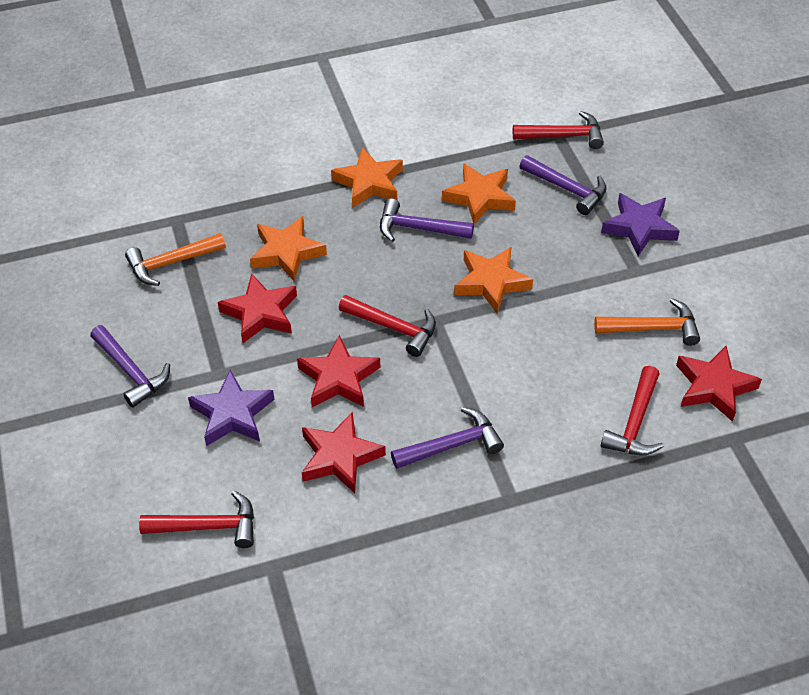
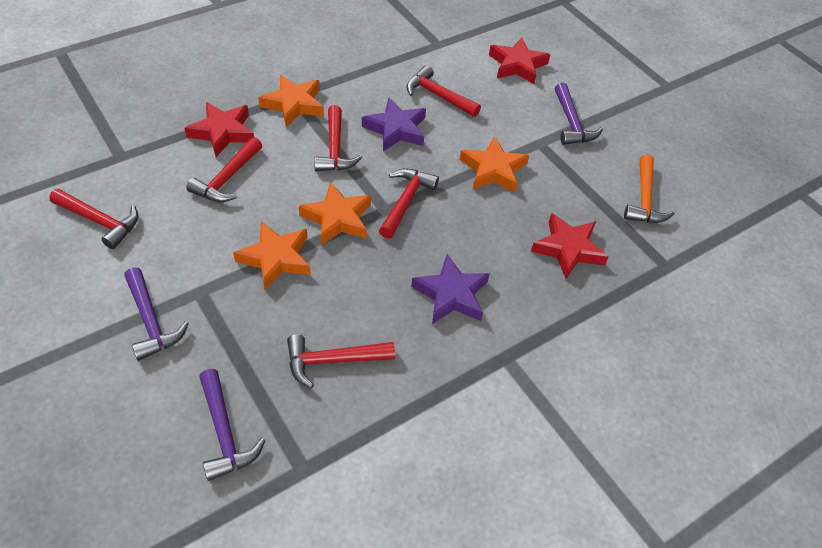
orange hammer: 2 -> 1
purple hammer: 4 -> 3
red hammer: 4 -> 6
red star: 4 -> 3

